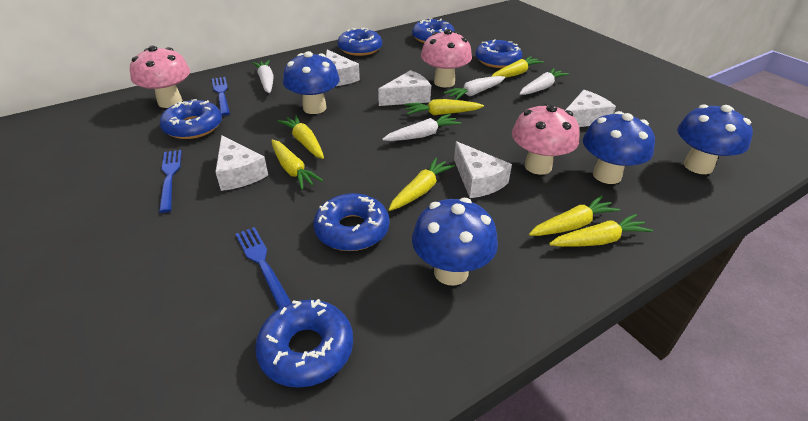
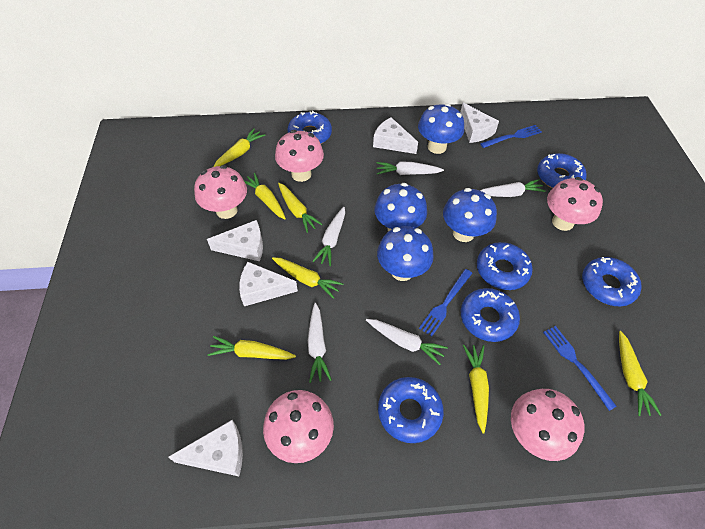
pink mushroom: 3 -> 5
white carrot: 4 -> 5

